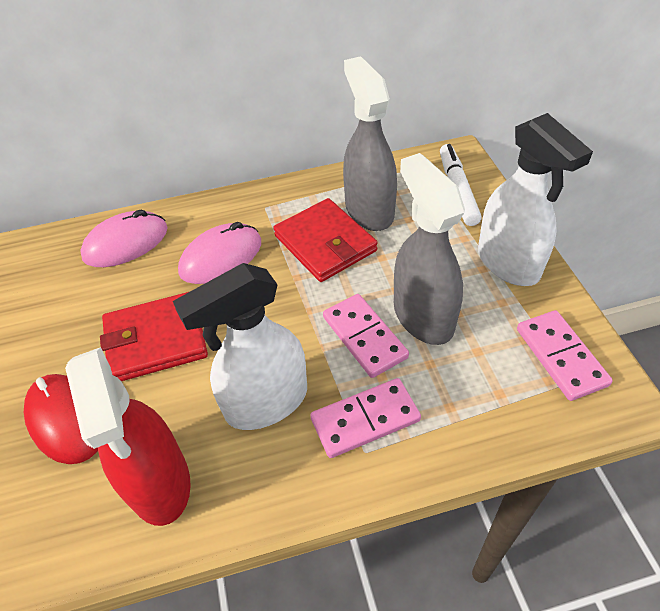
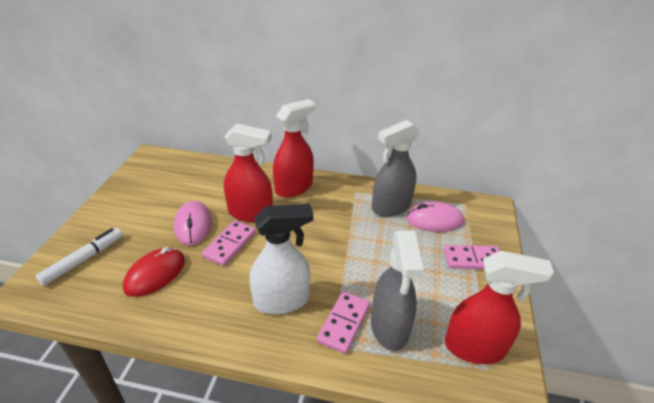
red spray bottle: 1 -> 3
red wallet: 2 -> 0
white spray bottle: 2 -> 1

